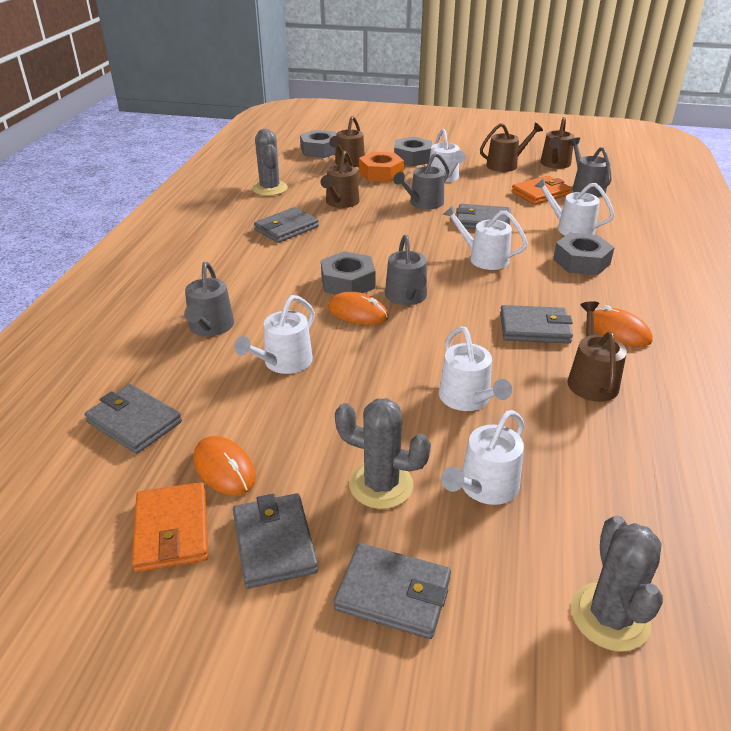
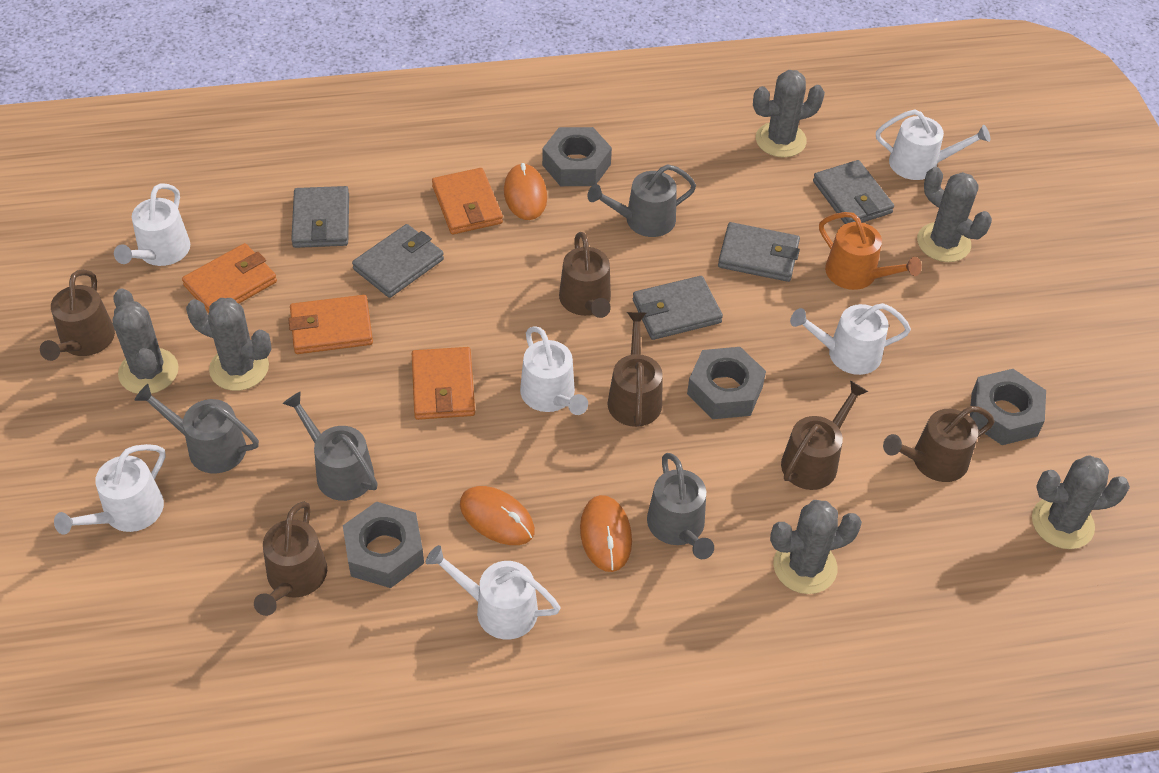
brown watering can: 5 -> 6
grey cactus: 3 -> 6
grey wallet: 6 -> 5
orange nut: 1 -> 0
orange wallet: 2 -> 4
orange watering can: 0 -> 1

